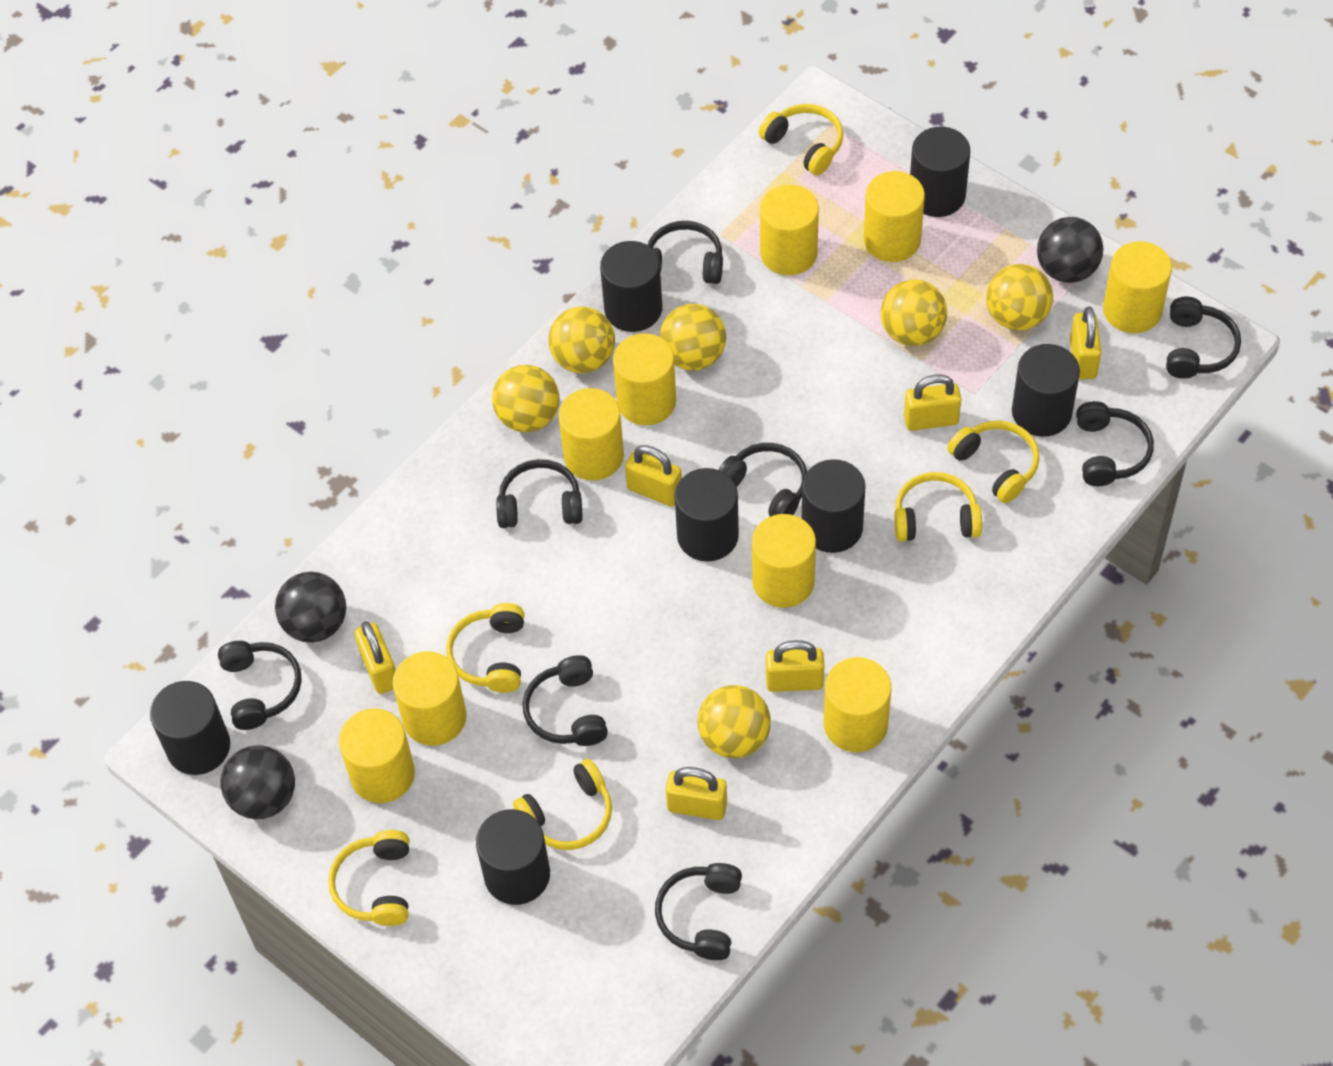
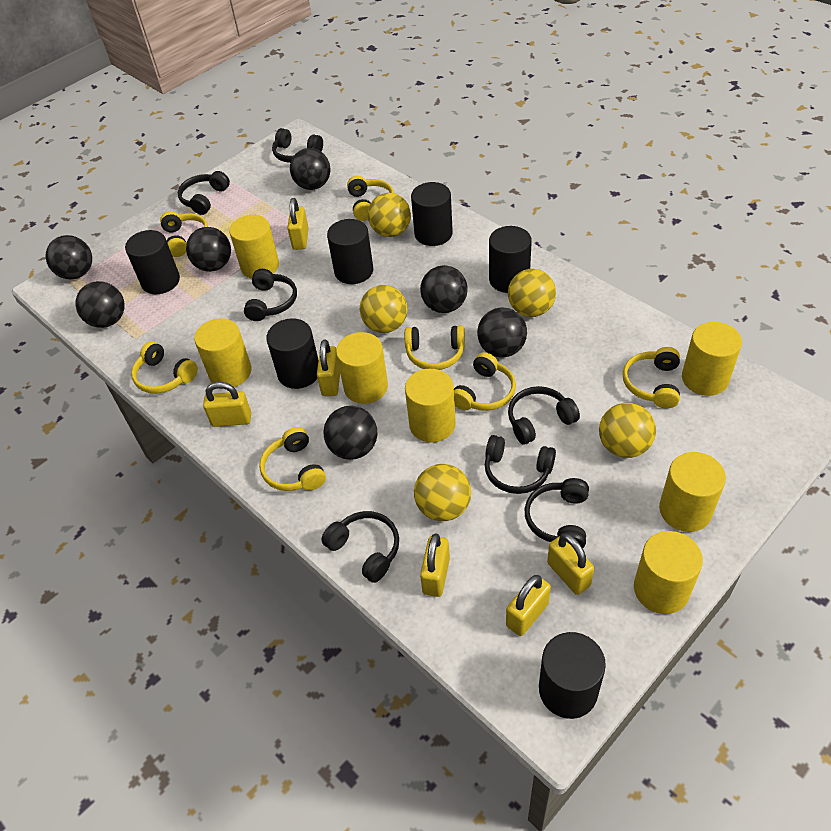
black ball: 3 -> 7
black cylinder: 7 -> 6
black headphones: 8 -> 7
yellow ball: 6 -> 5
yellow cylinder: 9 -> 7
yellow headphones: 6 -> 7

